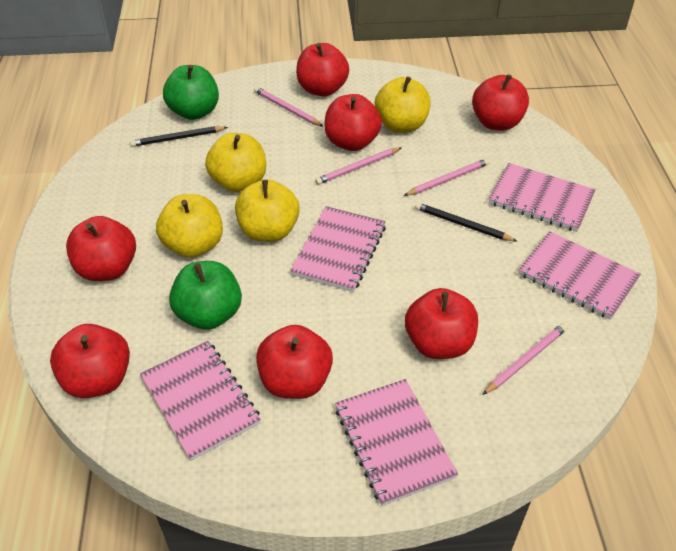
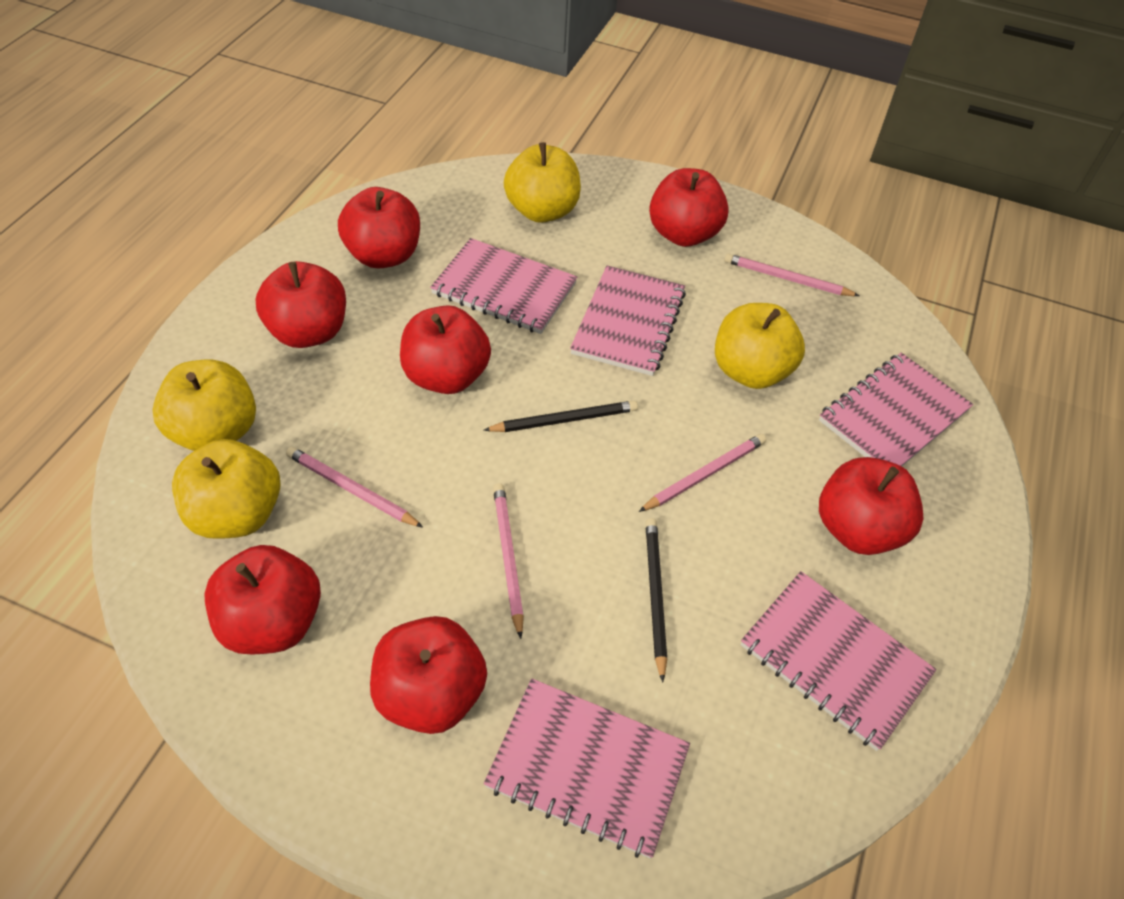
green apple: 2 -> 0

